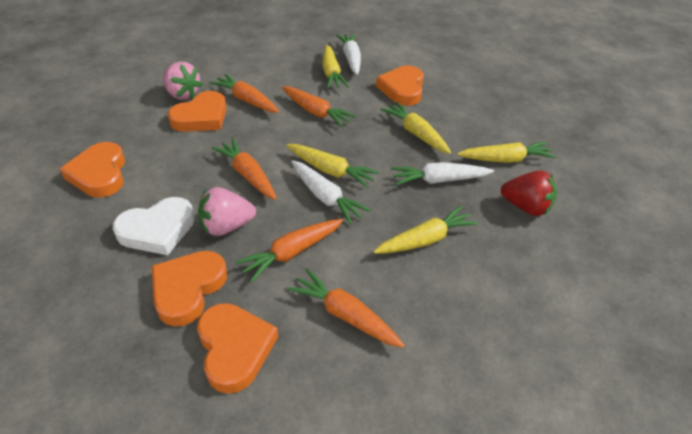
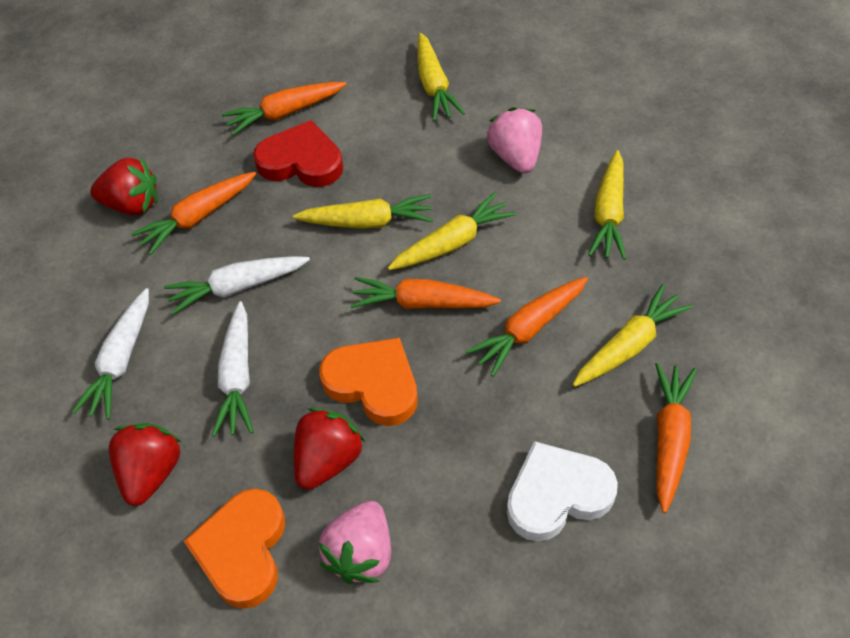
orange heart: 5 -> 2
red heart: 0 -> 1
red strawberry: 1 -> 3

